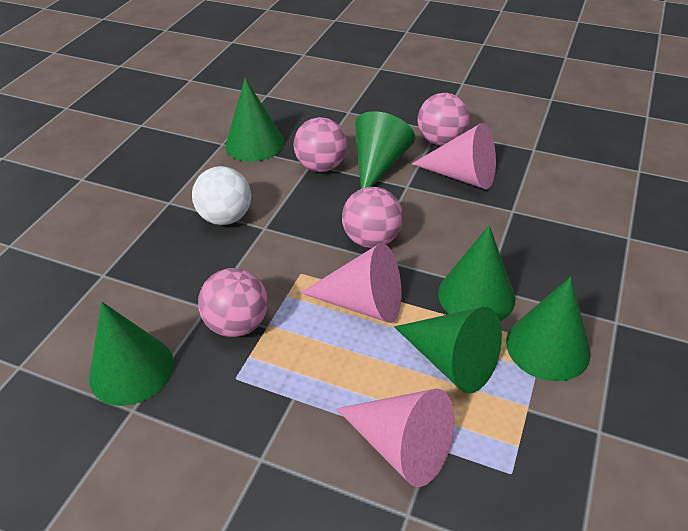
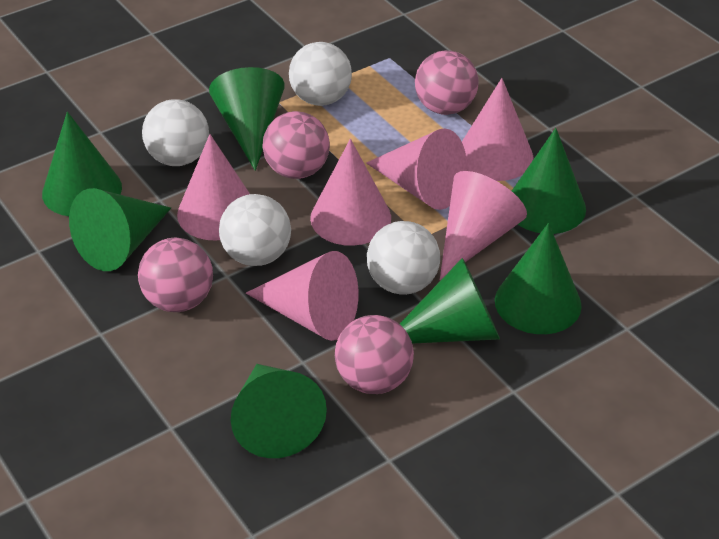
green cone: 6 -> 7
pink cone: 3 -> 6
white ball: 1 -> 4

